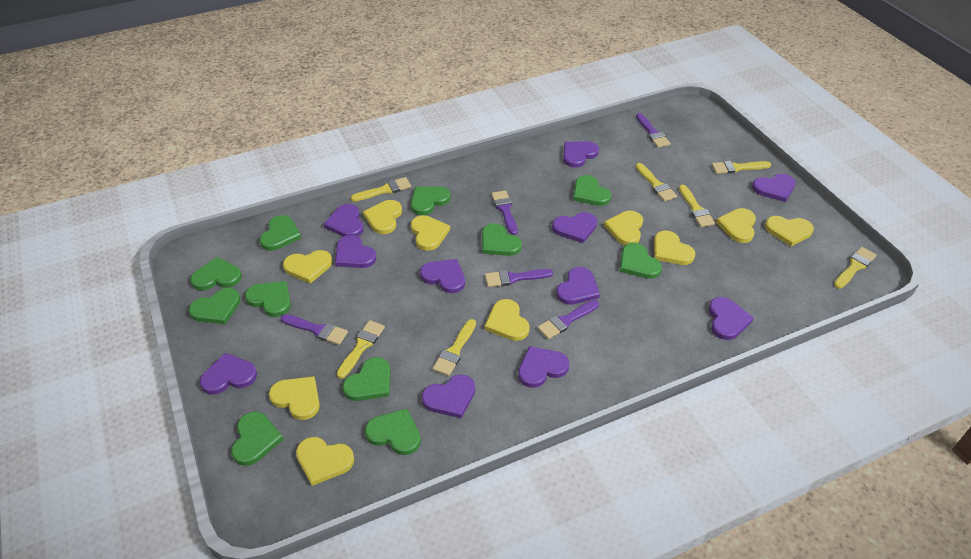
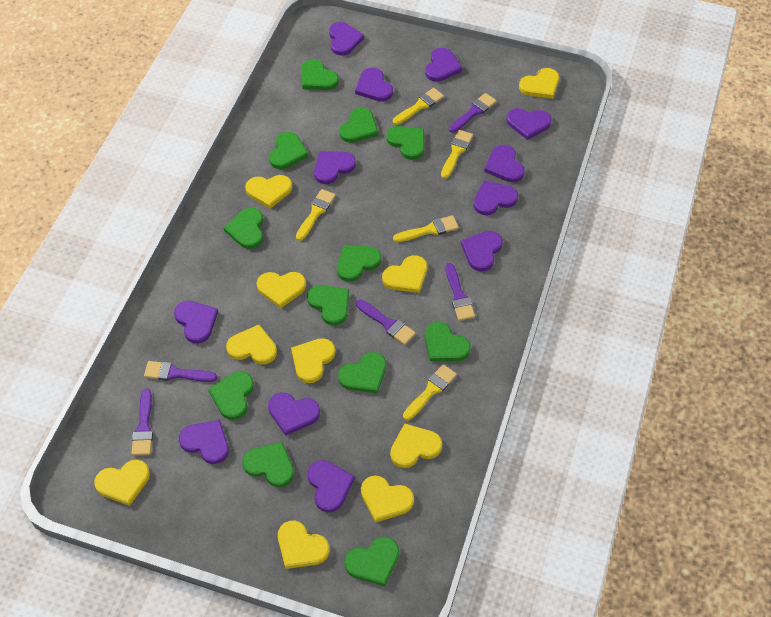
green heart: 11 -> 12
purple heart: 11 -> 12
yellow brush: 7 -> 5

